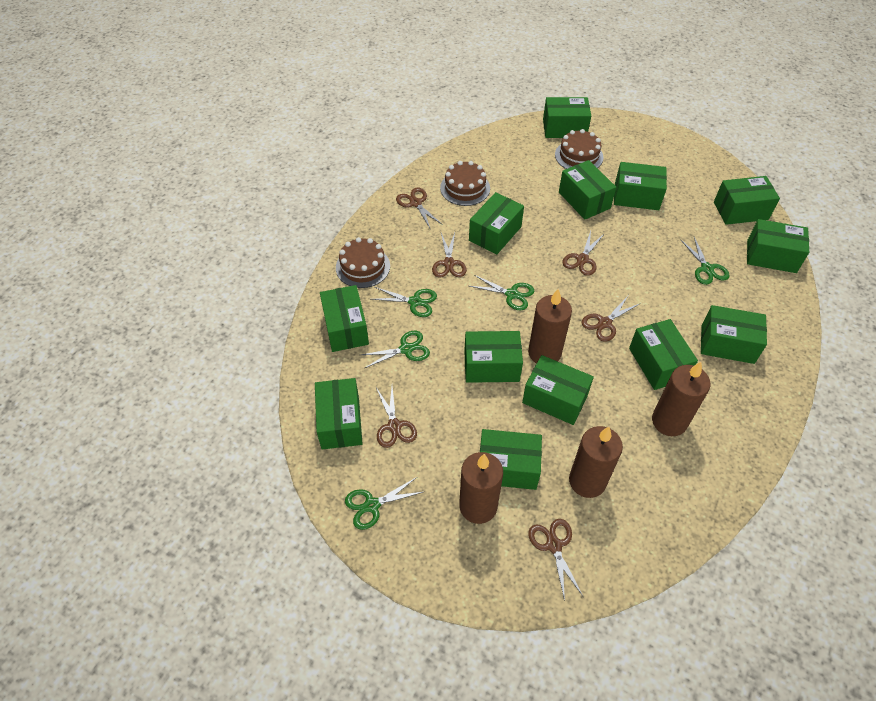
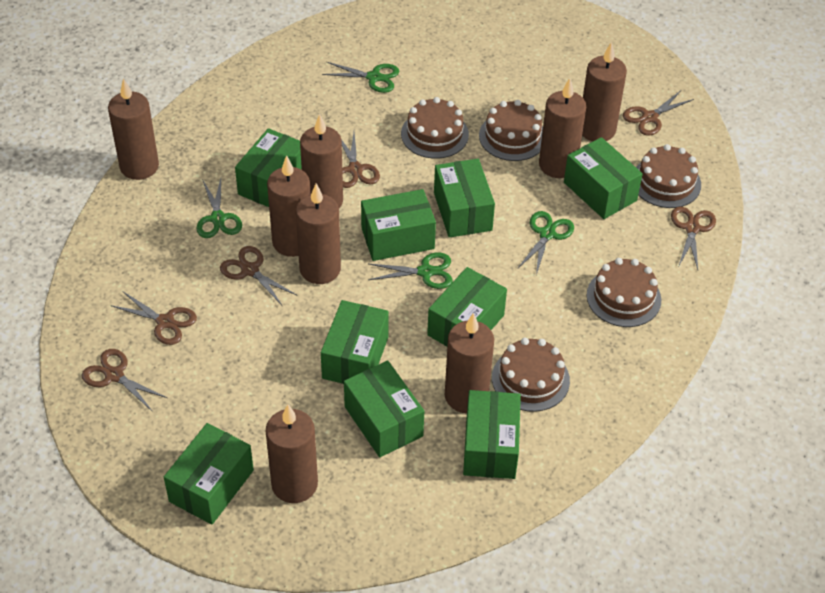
brown cake: 3 -> 5
brown candle: 4 -> 8
green box: 13 -> 9
green scissors: 5 -> 4

